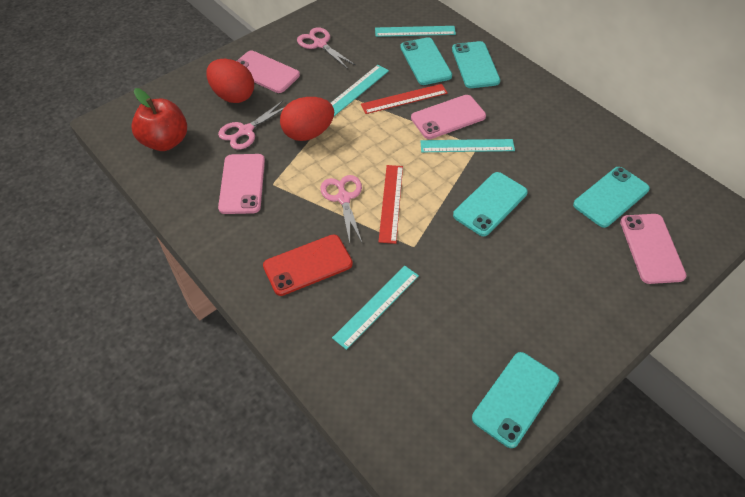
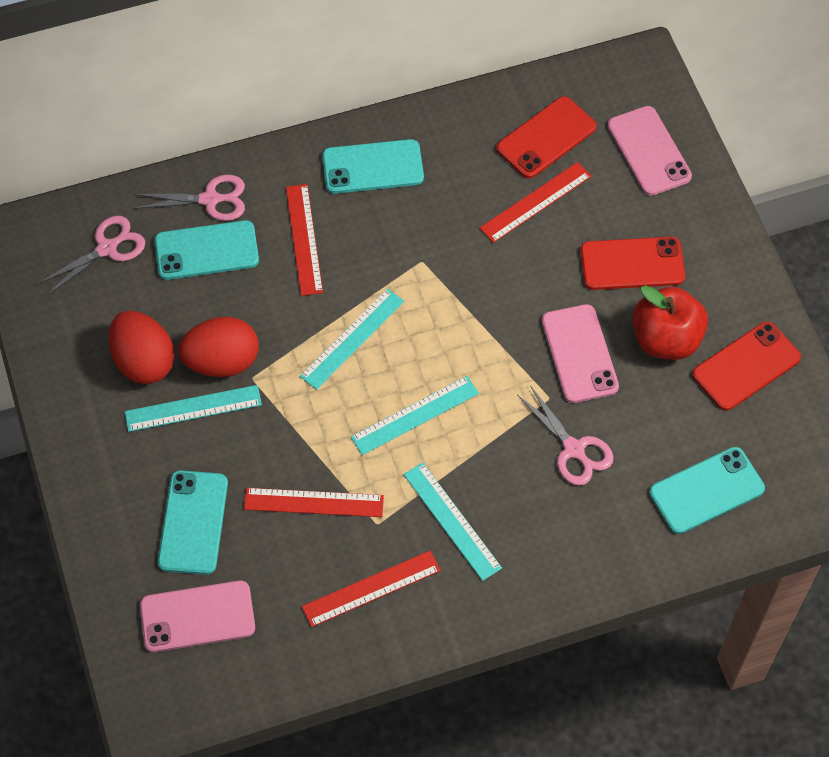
pink phone: 4 -> 3
red phone: 1 -> 3
red ruler: 2 -> 4
turquoise phone: 5 -> 4

